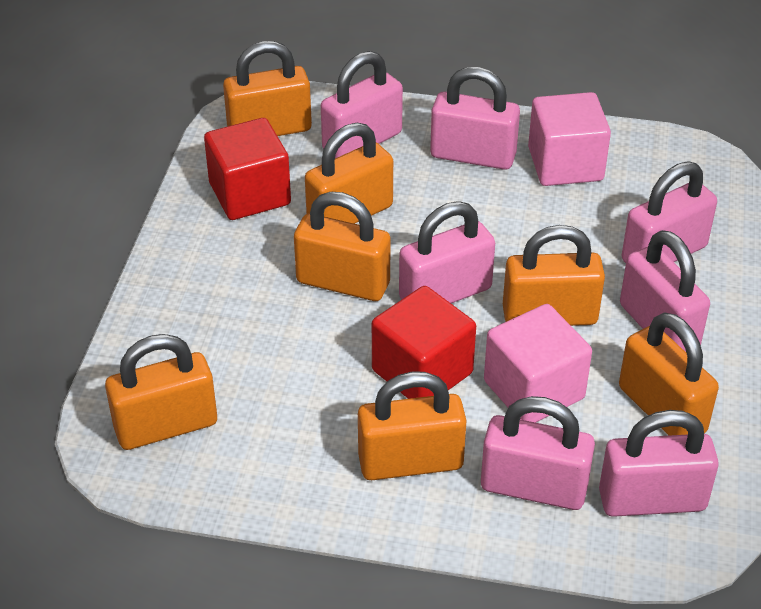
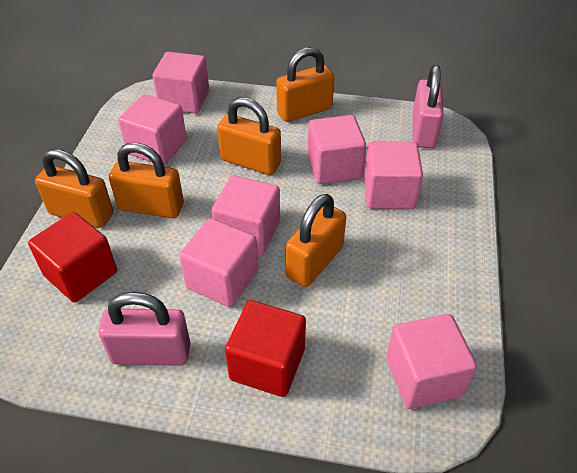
orange padlock: 7 -> 5
pink cube: 2 -> 7
pink padlock: 7 -> 2

